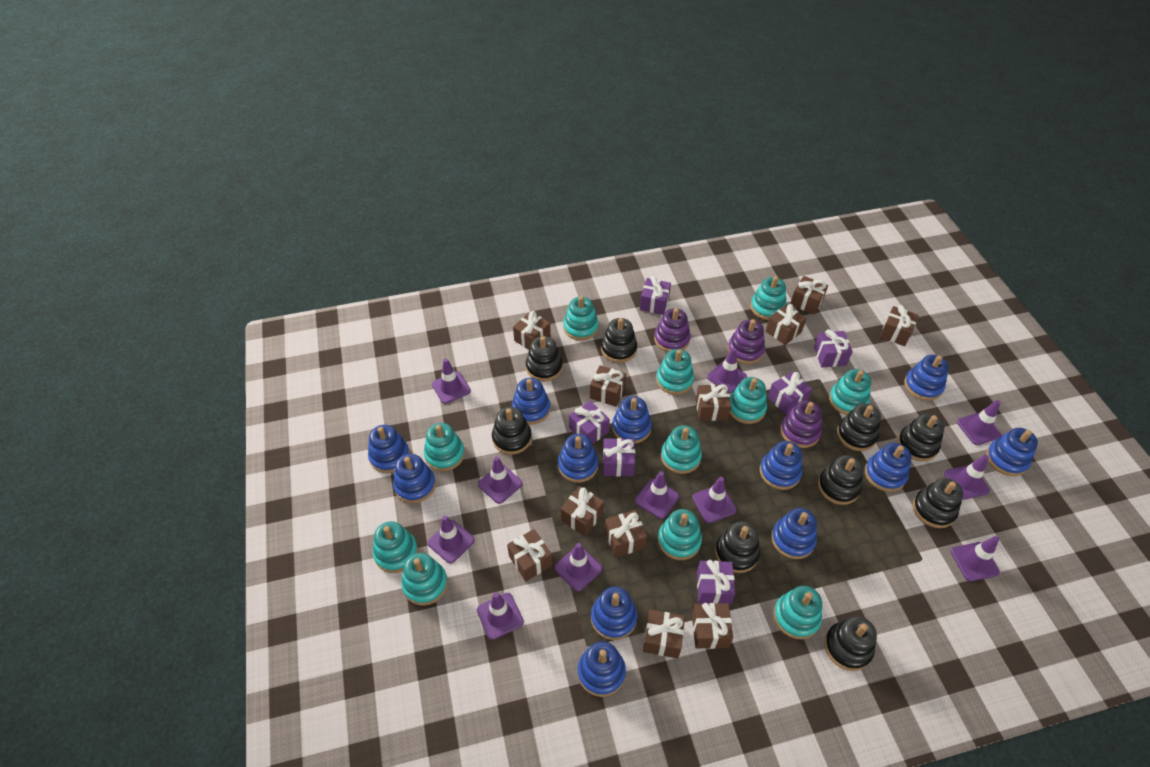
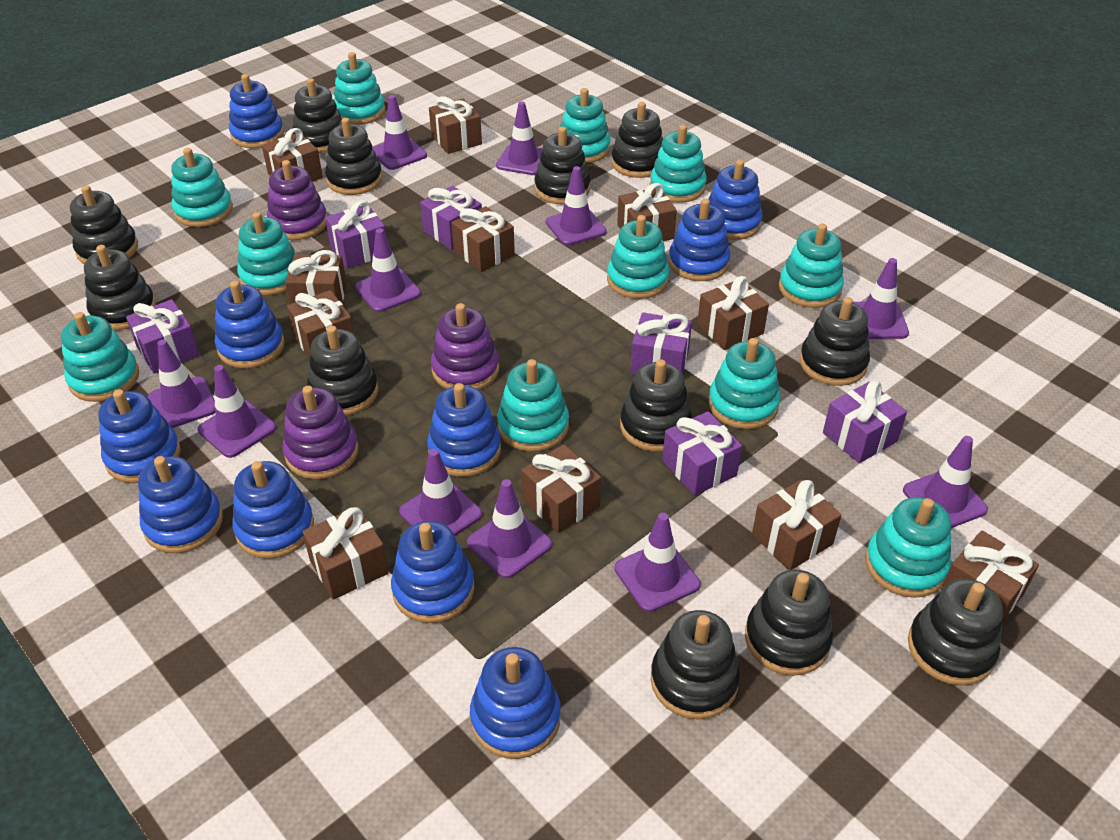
black stacking toy: 9 -> 12
blue stacking toy: 12 -> 10

